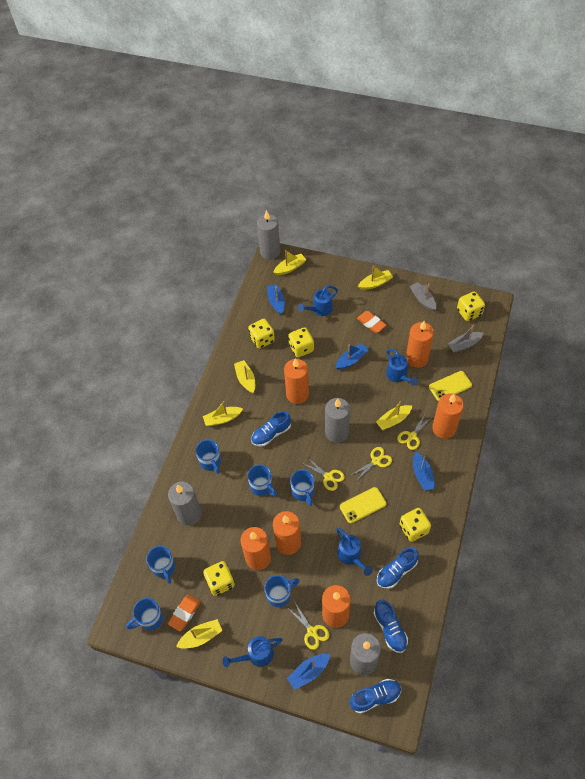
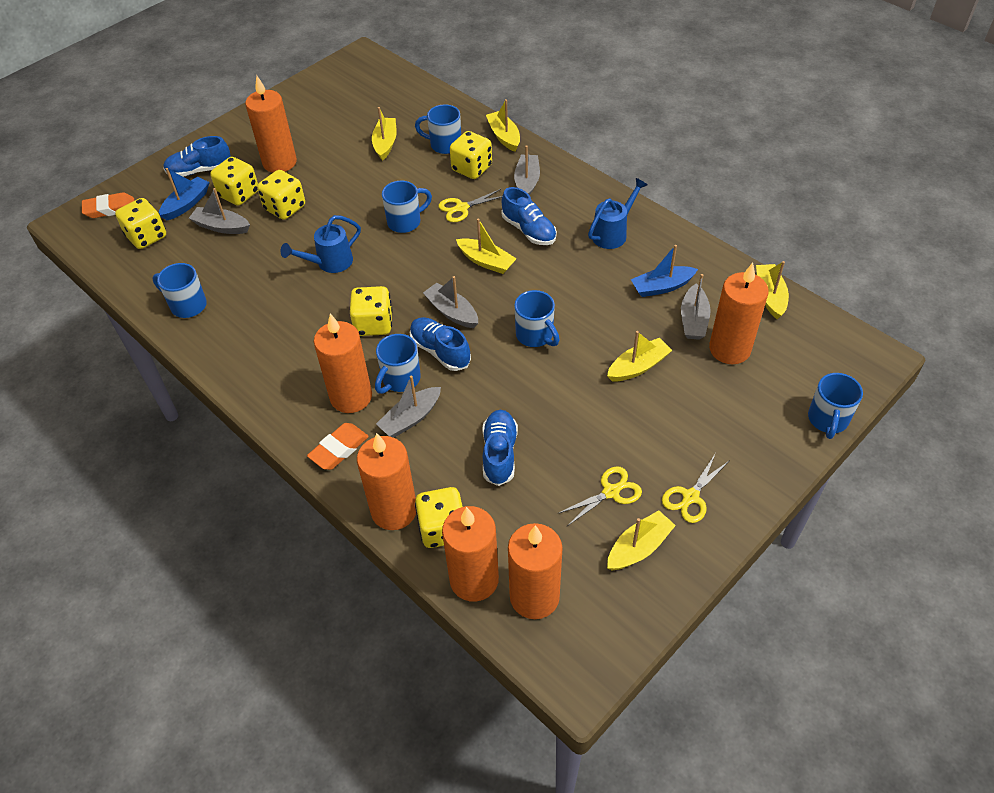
blue boat: 4 -> 2
blue watering can: 4 -> 2
grey boat: 2 -> 5
grey candle: 4 -> 0
yellow dice: 5 -> 6
yellow phone: 2 -> 0
yellow scissors: 4 -> 3

